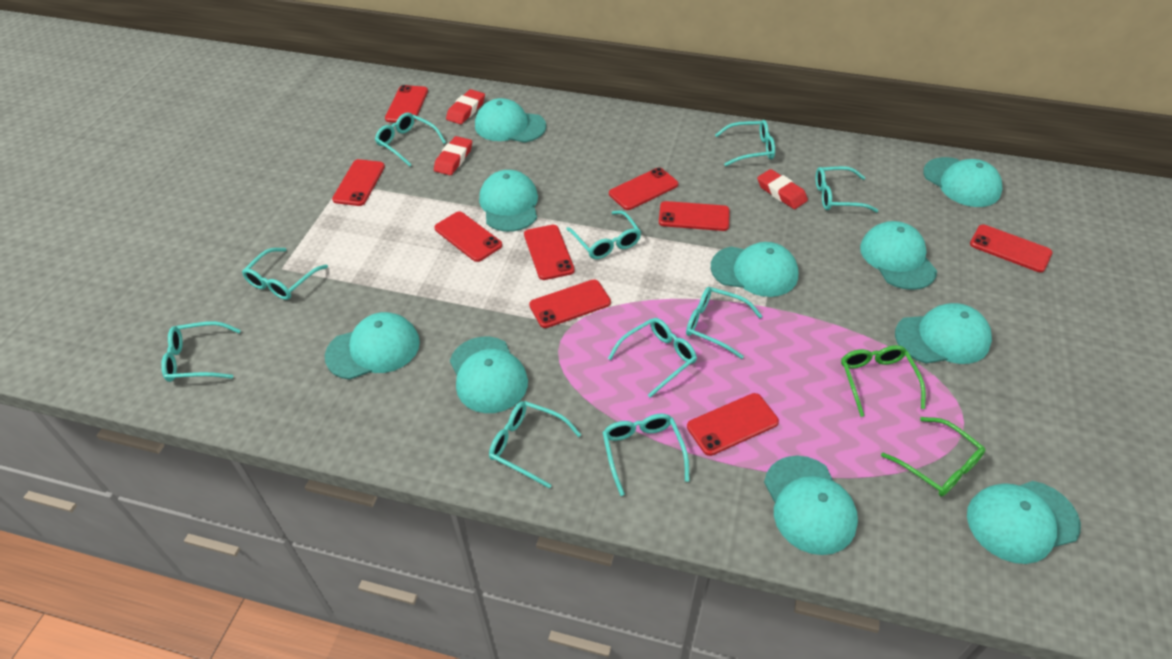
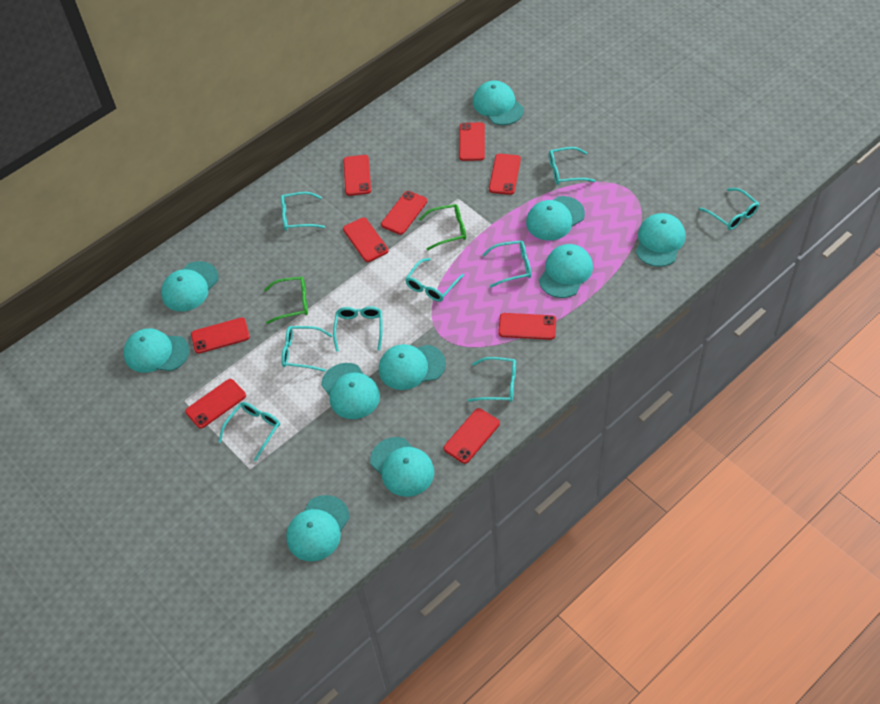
red eraser: 3 -> 0
turquoise glasses: 10 -> 9

